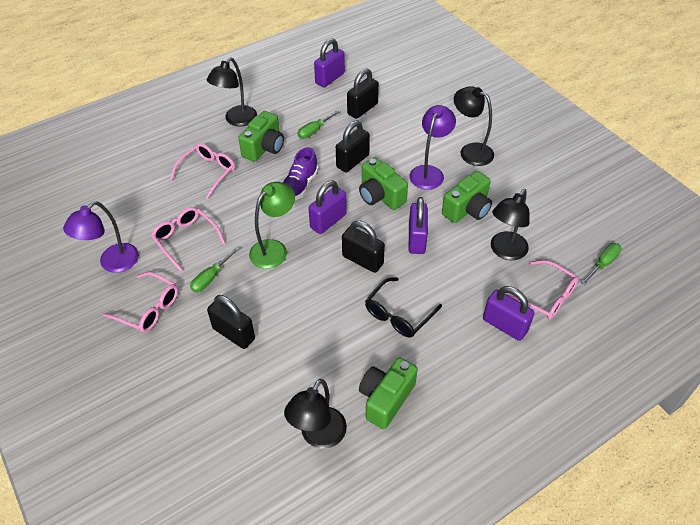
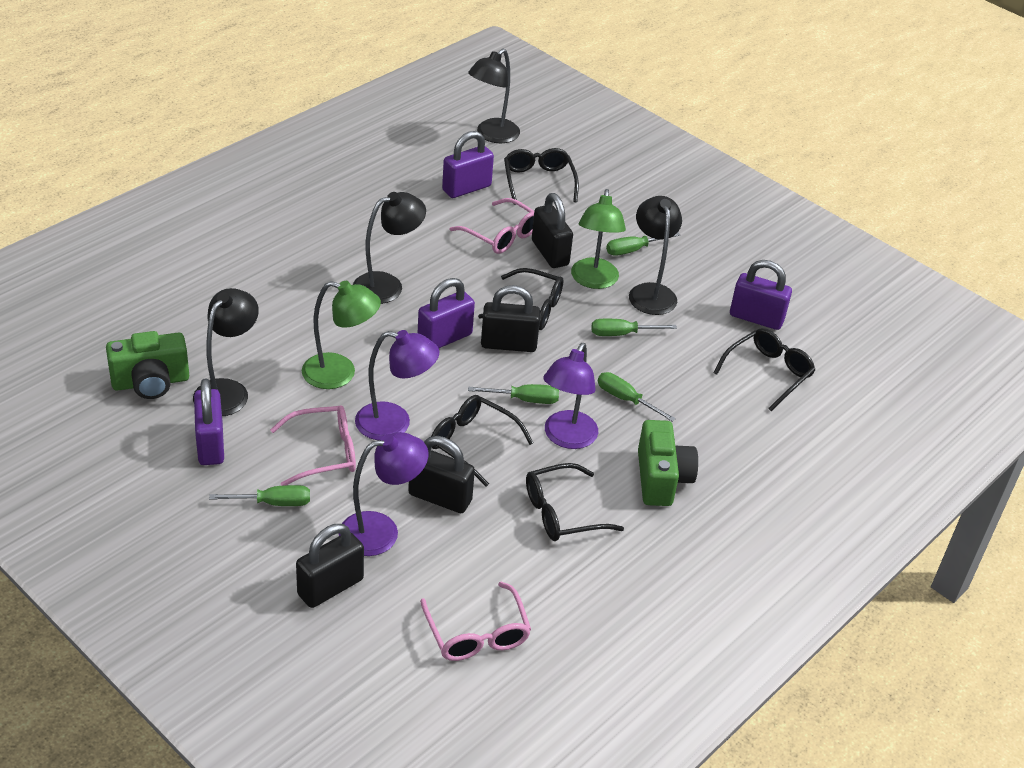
black glasses: 1 -> 5
green camera: 4 -> 2
green lamp: 1 -> 2
green screwdriver: 3 -> 5
pink glasses: 4 -> 3
purple lamp: 2 -> 3
purple shoe: 1 -> 0

